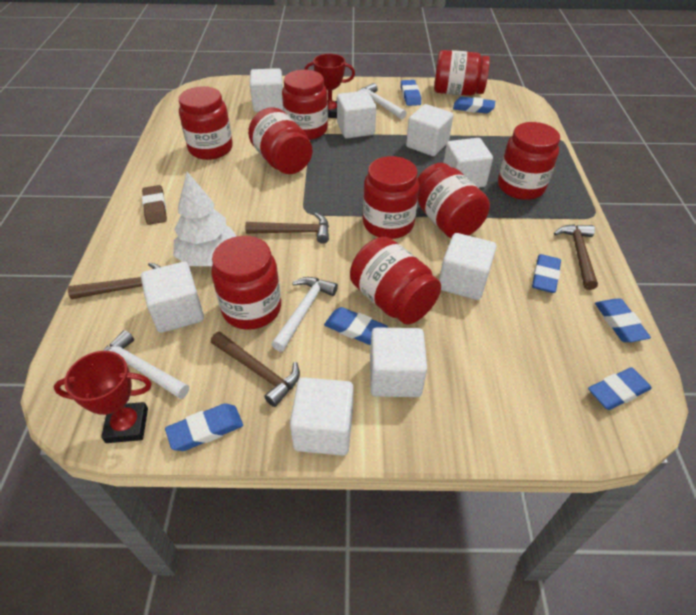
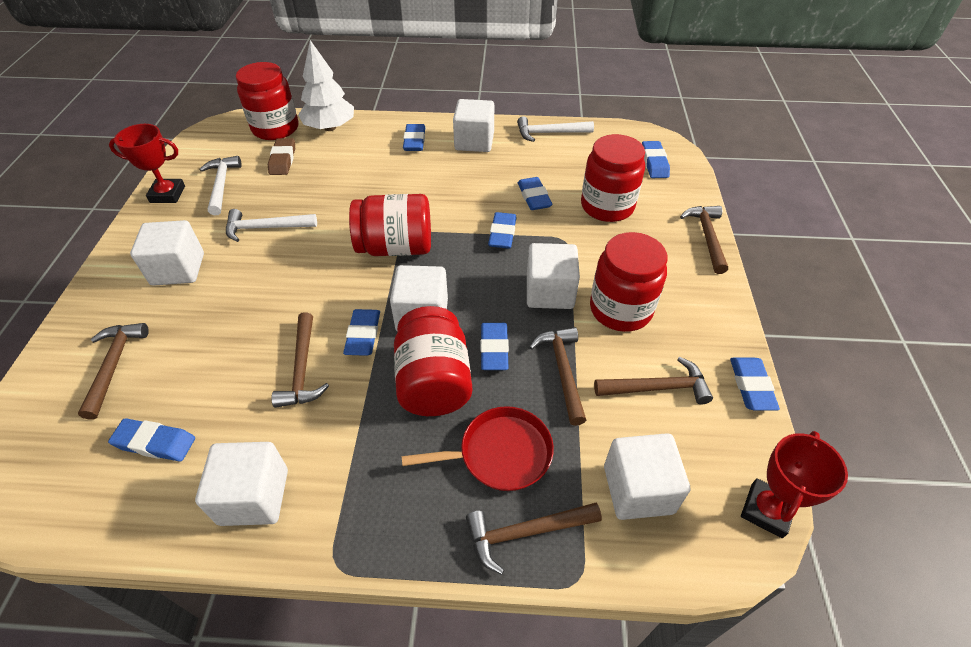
blue eraser: 7 -> 8
brown hammer: 4 -> 6
red jar: 9 -> 5
red pan: 0 -> 1
white cube: 8 -> 6

